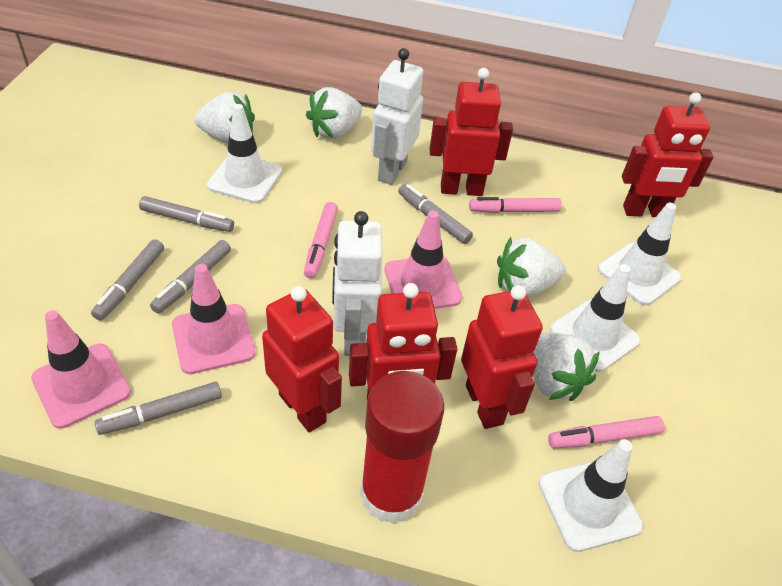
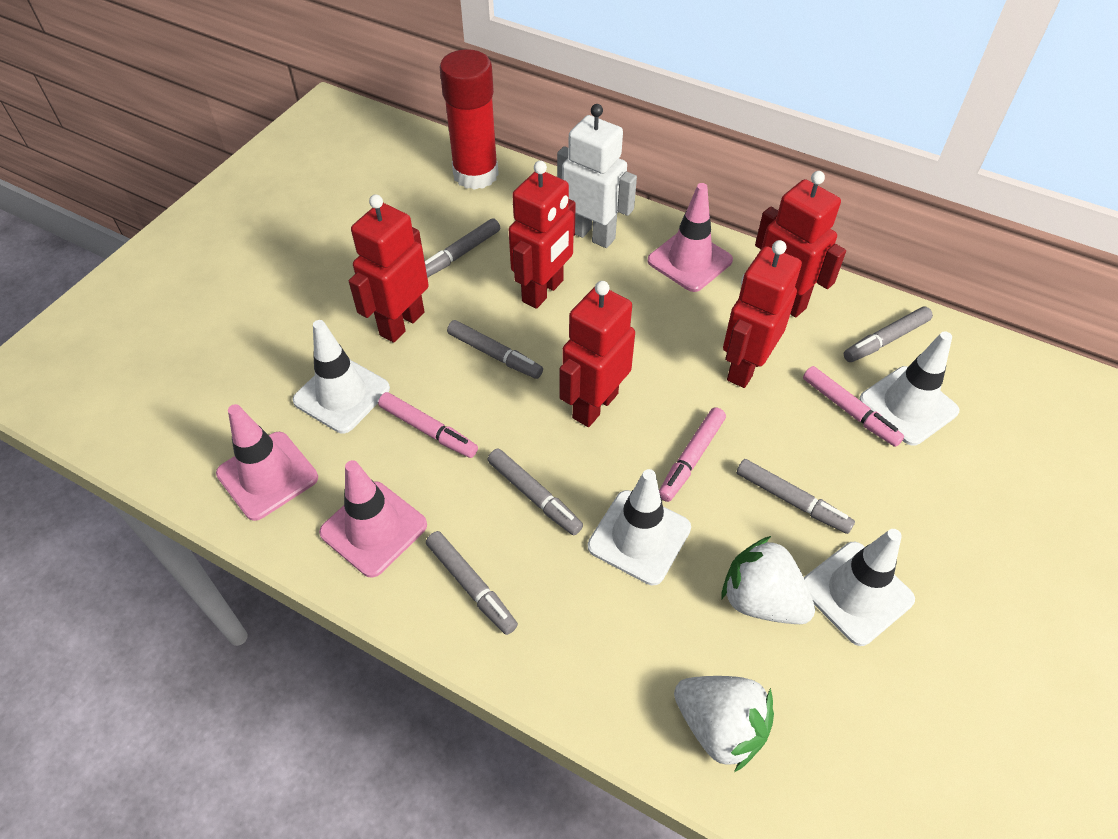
grey marker: 5 -> 6
white robot: 2 -> 1
white strawberry: 4 -> 2

